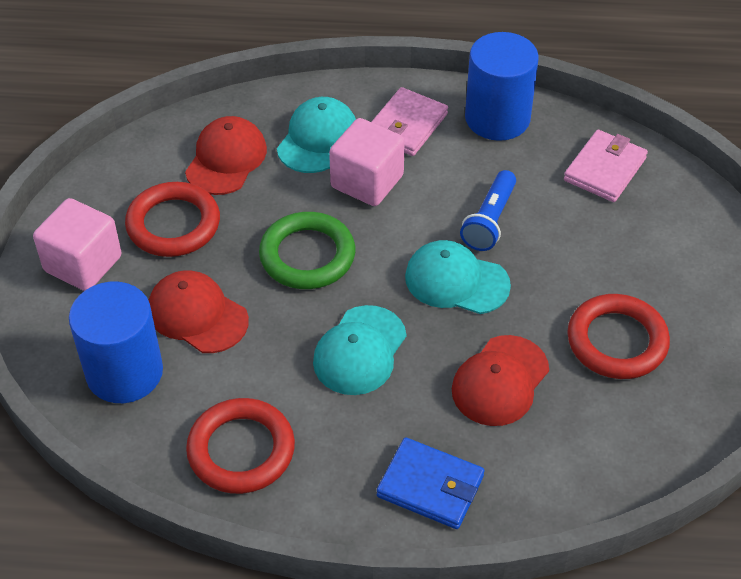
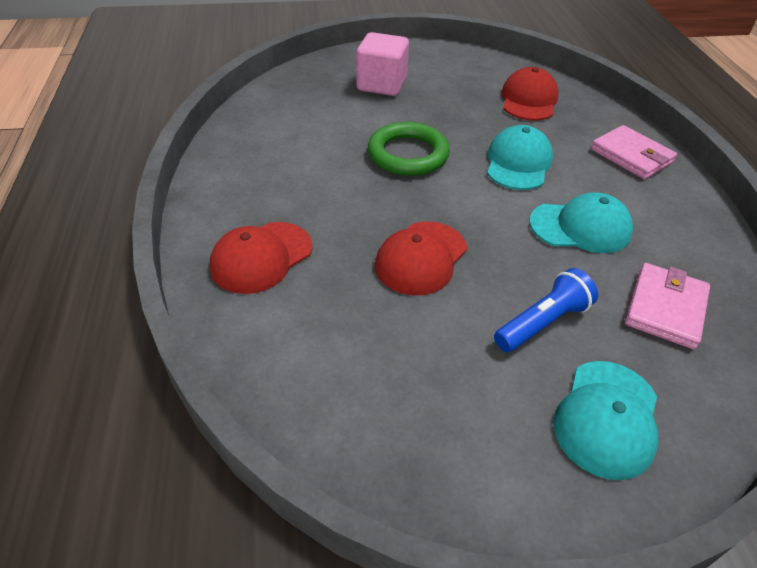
blue cylinder: 2 -> 0
blue wallet: 1 -> 0
pink cube: 2 -> 1
red ring: 3 -> 0

